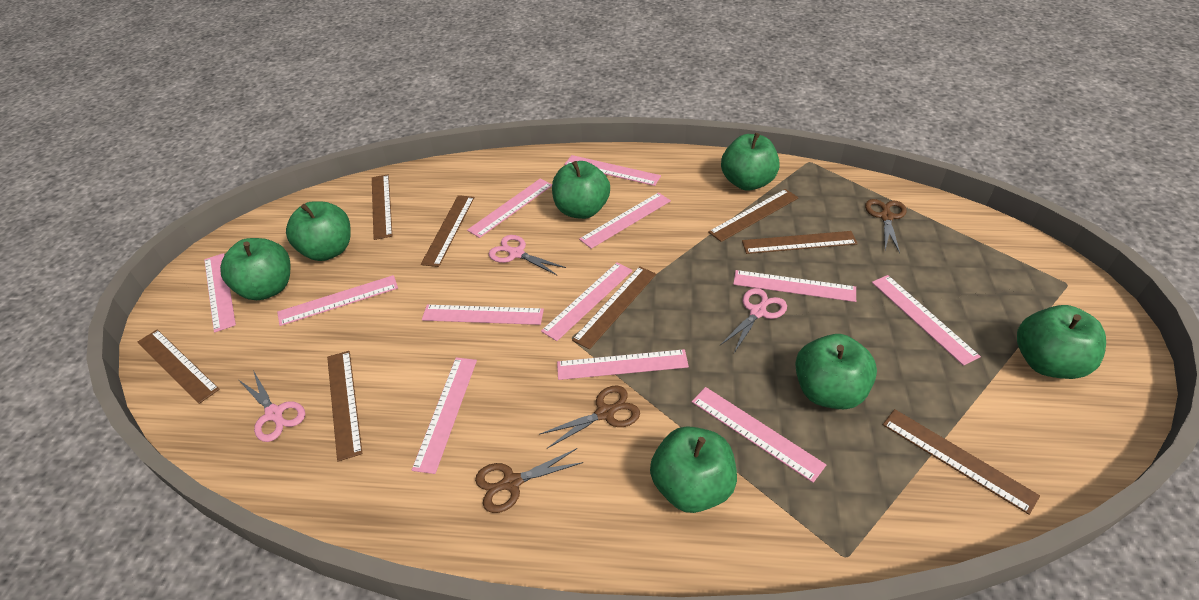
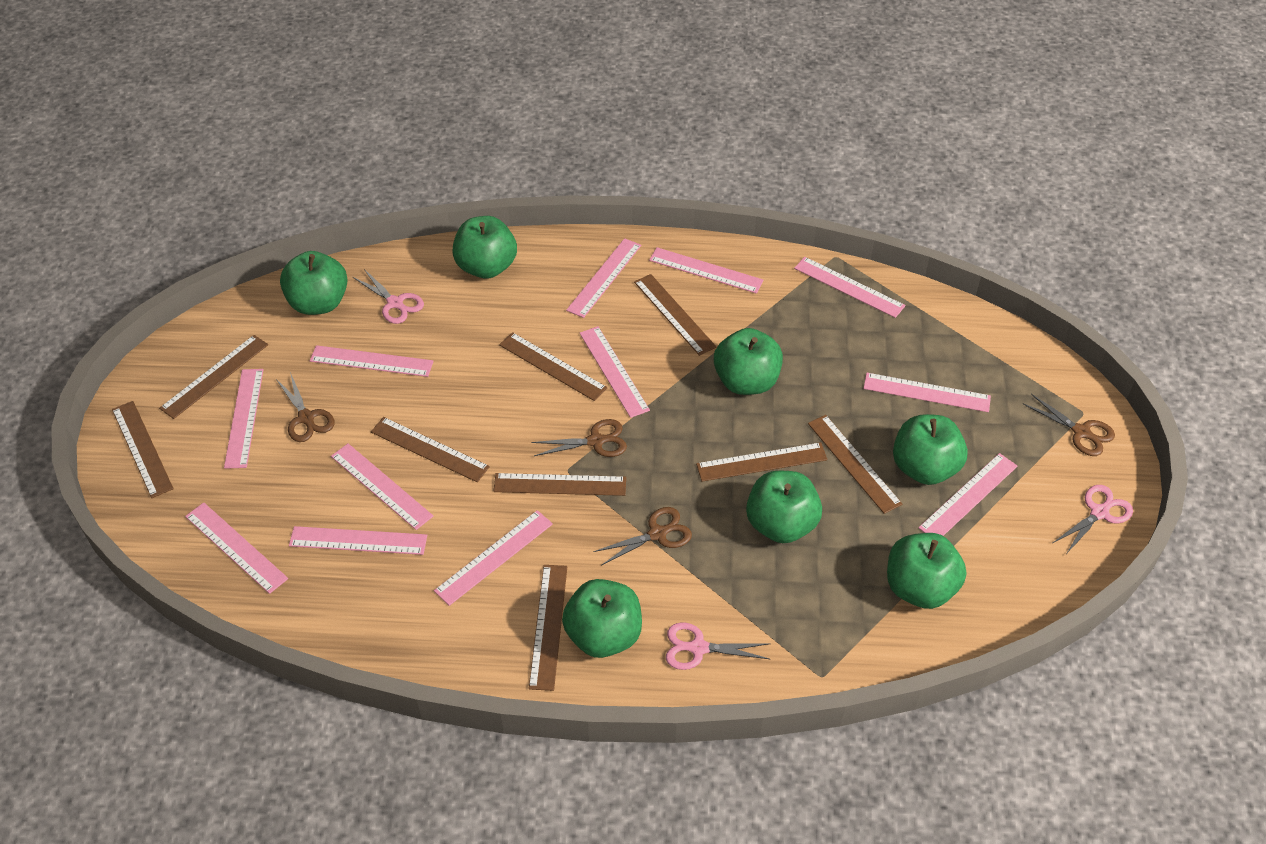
brown ruler: 8 -> 9
brown scissors: 3 -> 4

